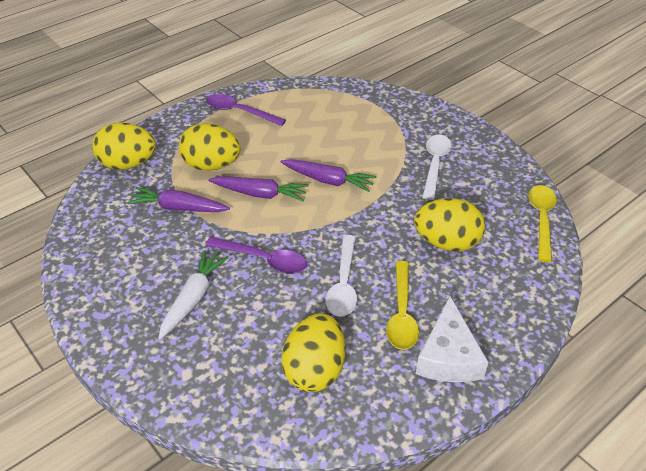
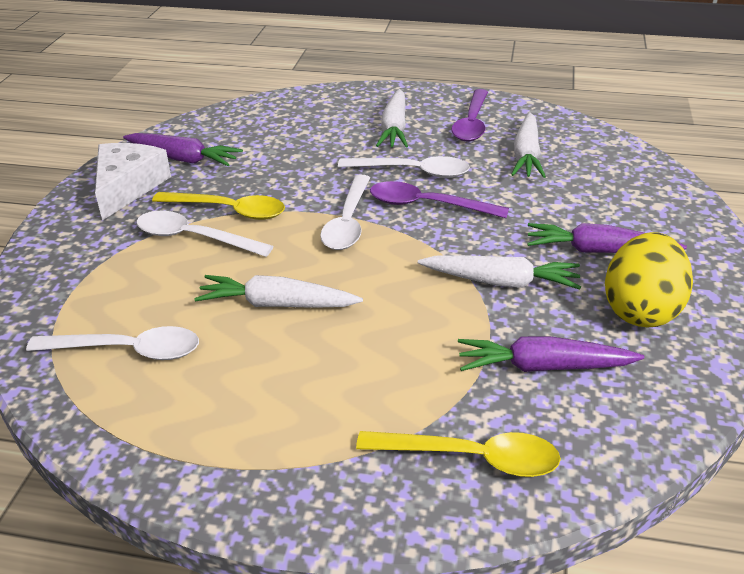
white carrot: 1 -> 4
white spoon: 2 -> 4
yellow egg: 4 -> 1

